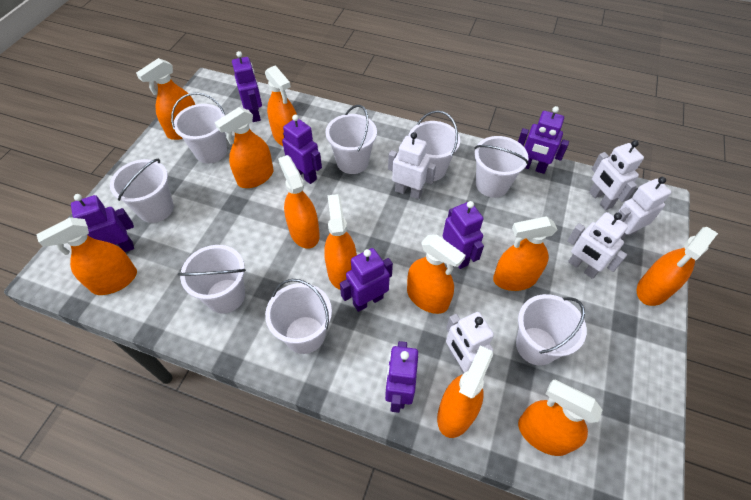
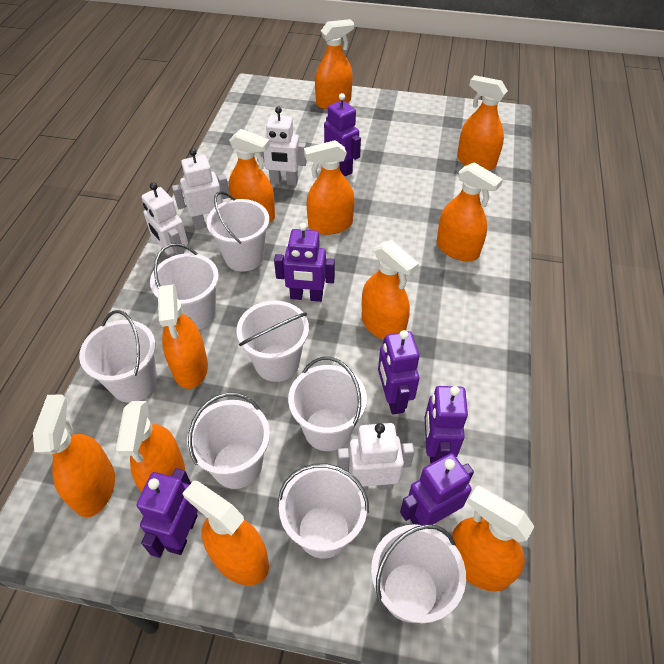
purple robot: 7 -> 6
white robot: 5 -> 4

